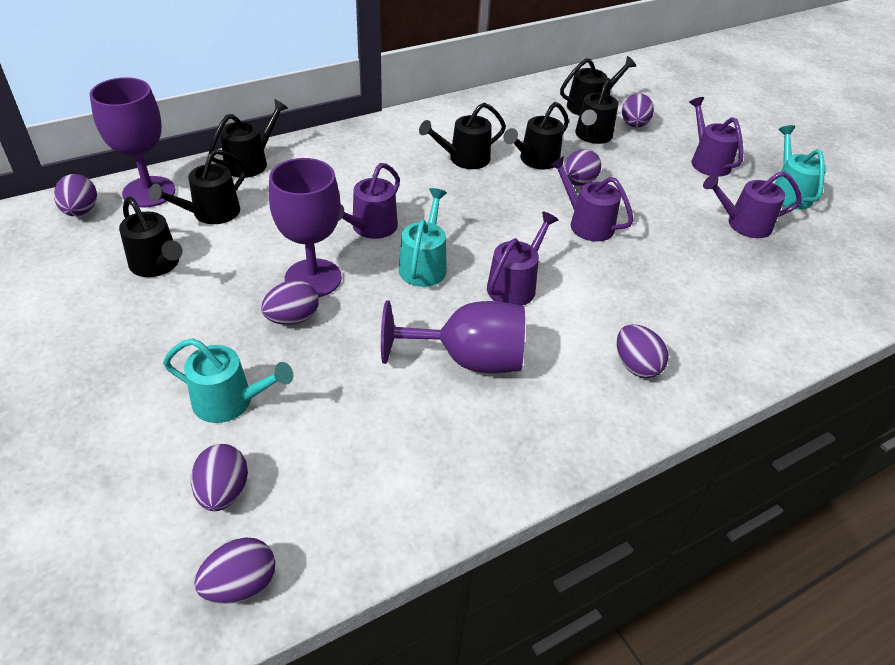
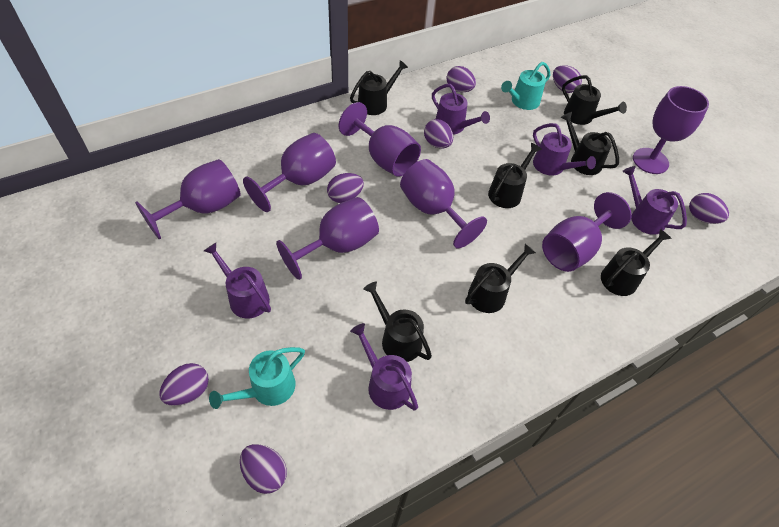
purple goblet: 3 -> 7
turquoise watering can: 3 -> 2

